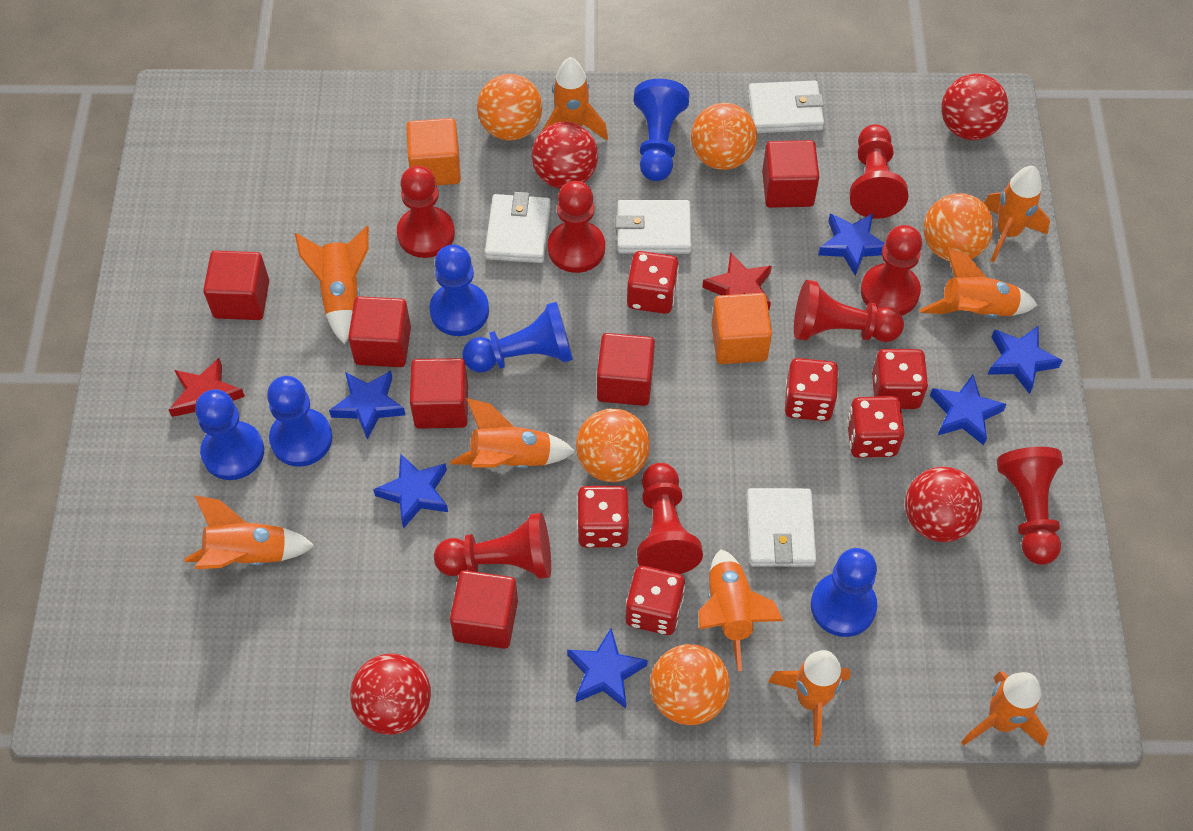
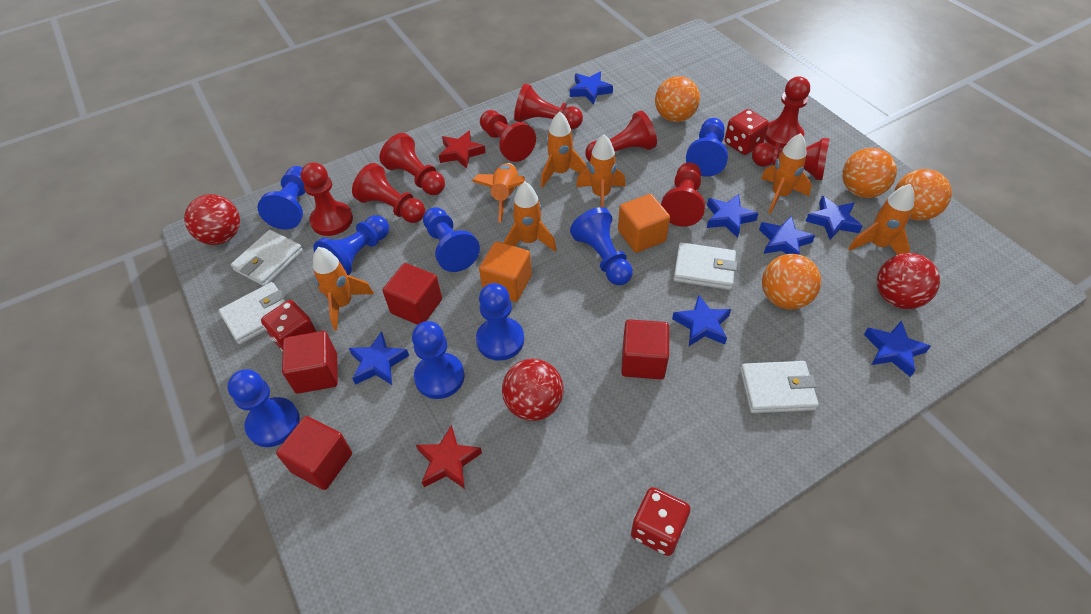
blue pawn: 6 -> 8
blue star: 6 -> 7
orange ball: 5 -> 4
orange rocket: 9 -> 7
red ball: 4 -> 3
red cube: 6 -> 4
red dice: 6 -> 3
red pawn: 8 -> 9

